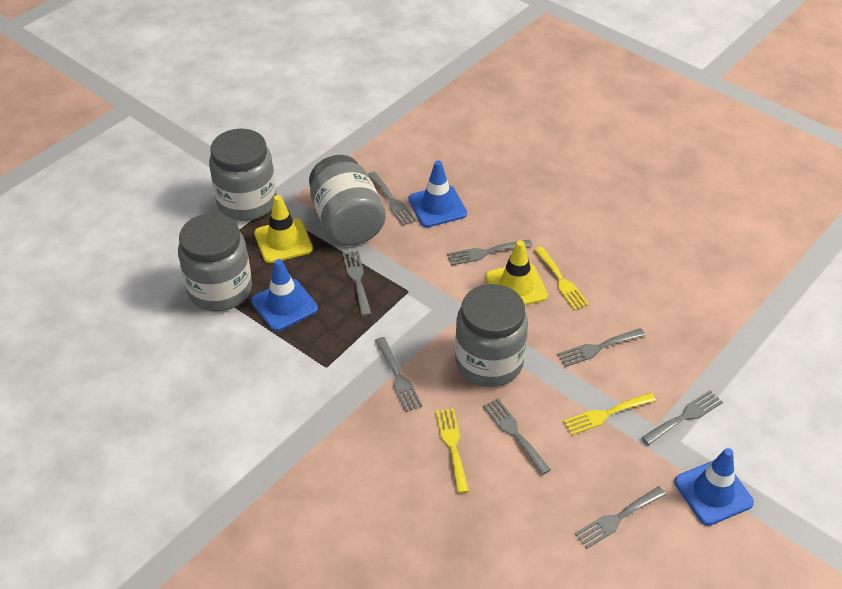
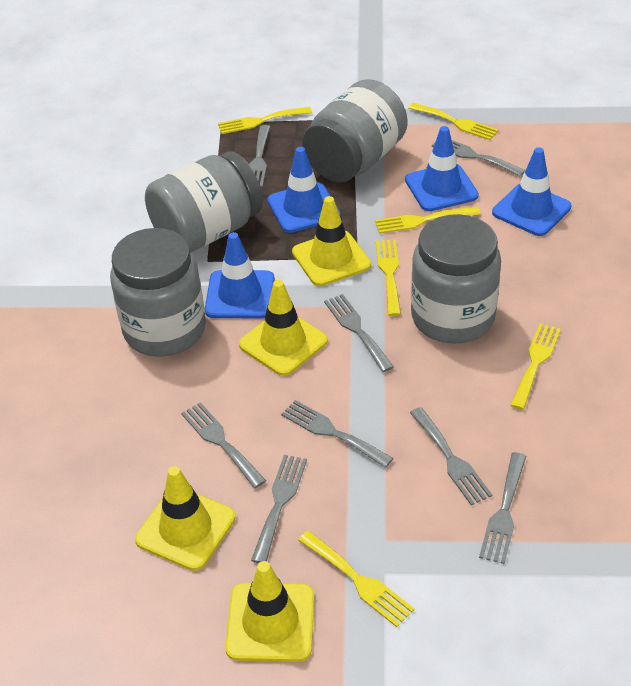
blue traffic cone: 3 -> 4
yellow fork: 3 -> 6
yellow traffic cone: 2 -> 4

